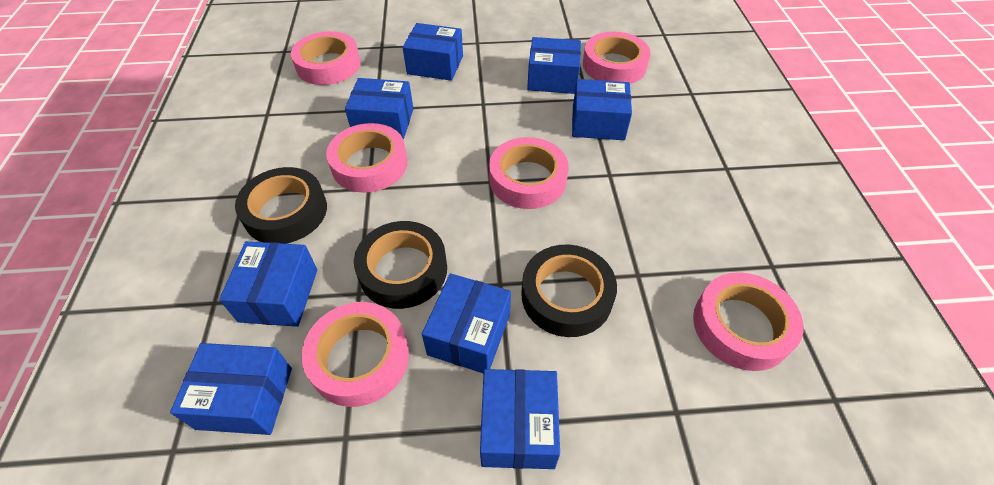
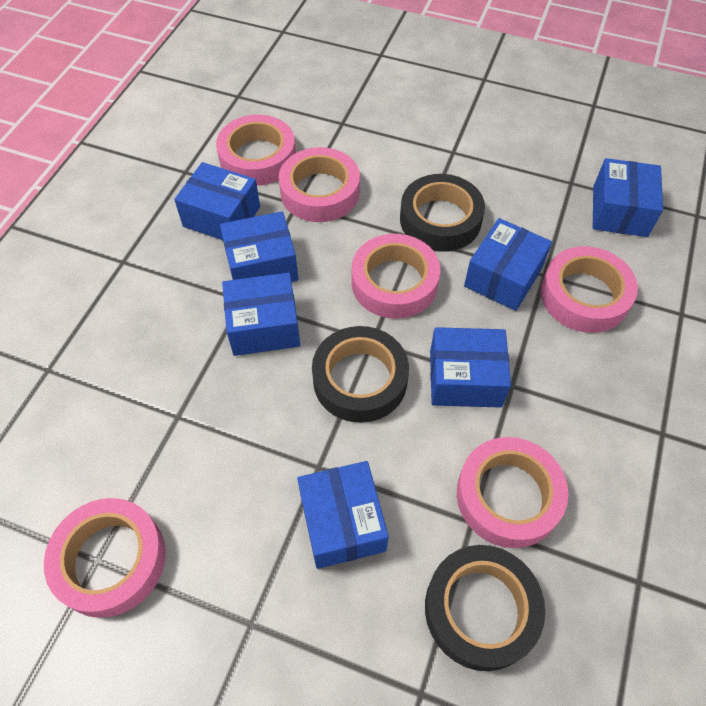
blue box: 8 -> 7

